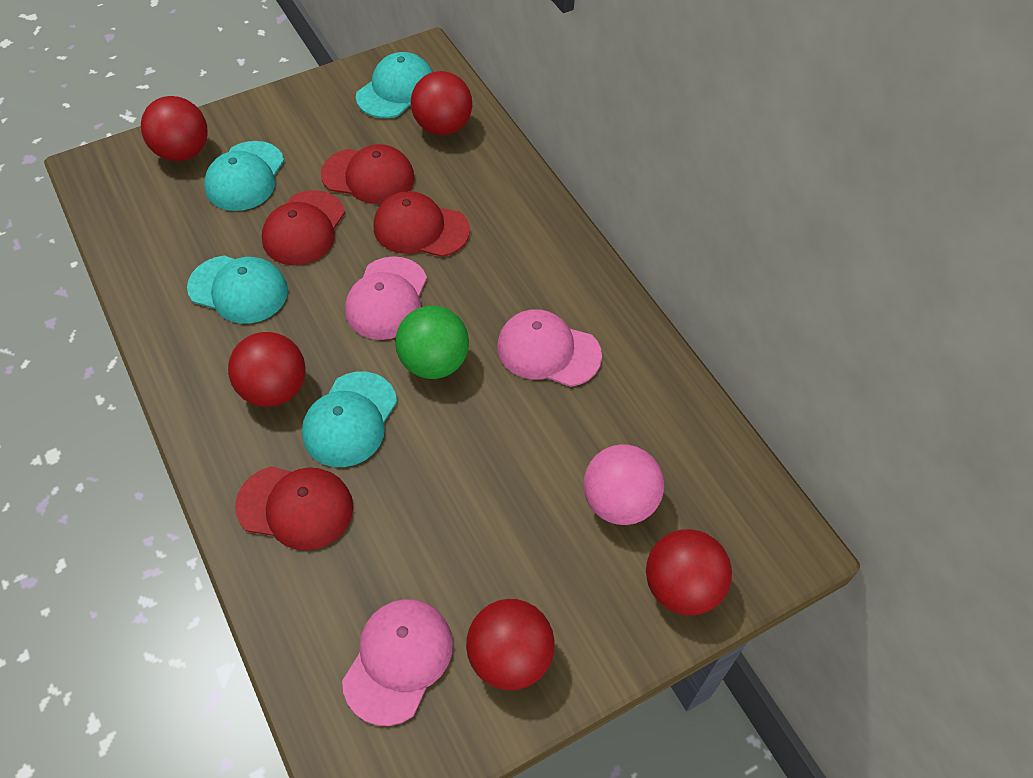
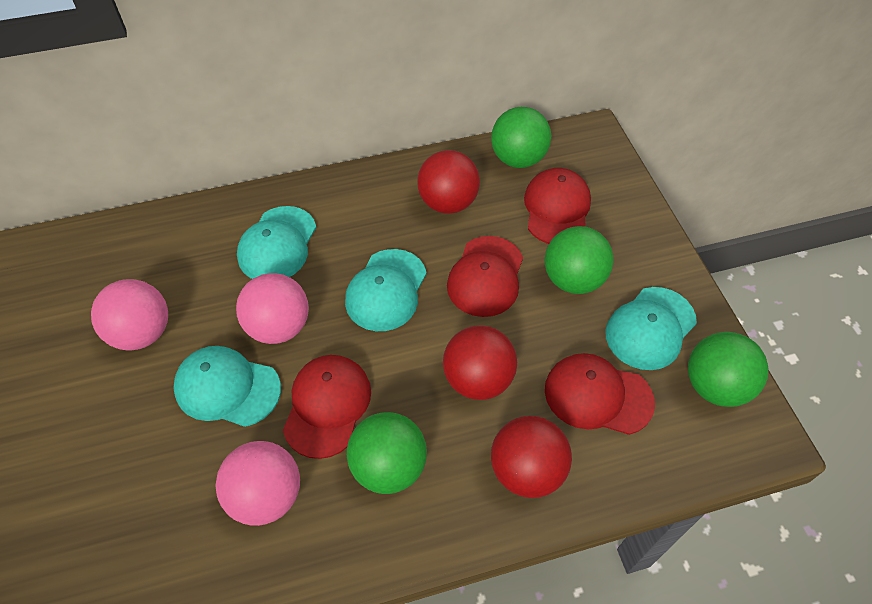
green ball: 1 -> 4
pink ball: 1 -> 3
pink cap: 3 -> 0
red ball: 5 -> 3

